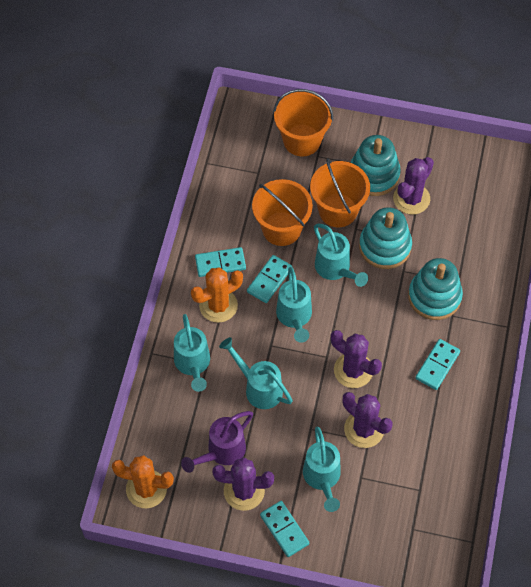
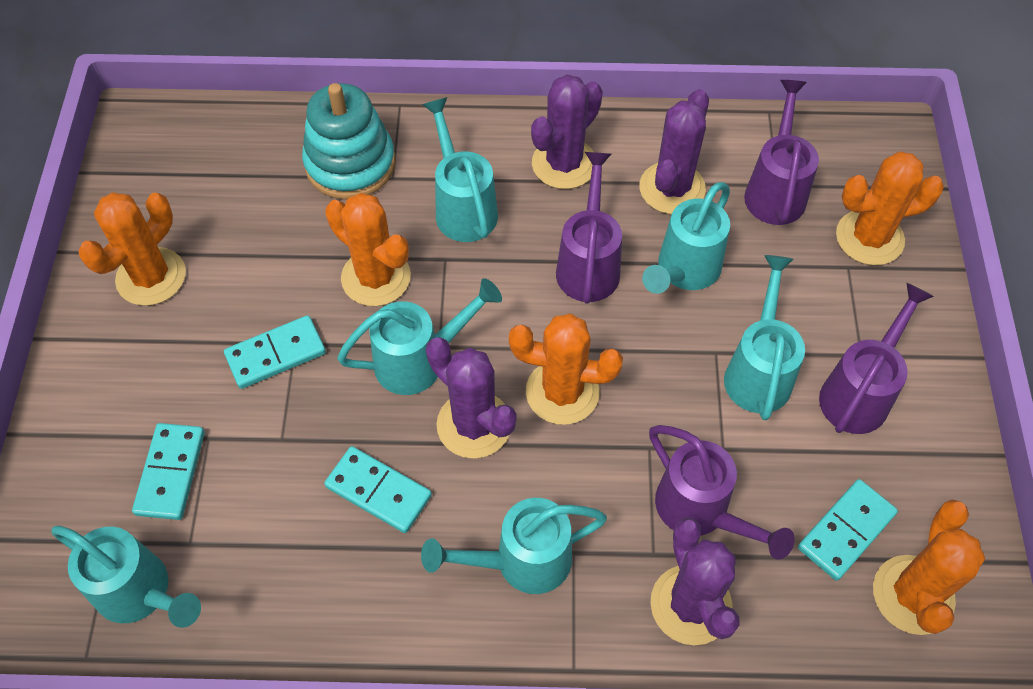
orange bucket: 3 -> 0
orange cactus: 2 -> 5
purple watering can: 1 -> 4
turquoise stacking toy: 3 -> 1
turquoise watering can: 5 -> 6

